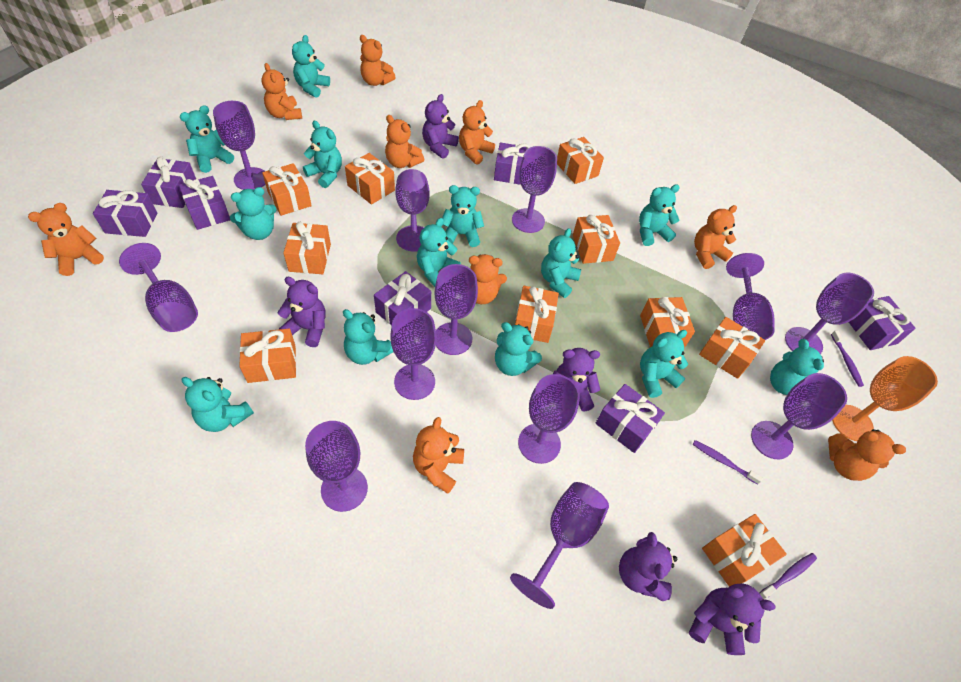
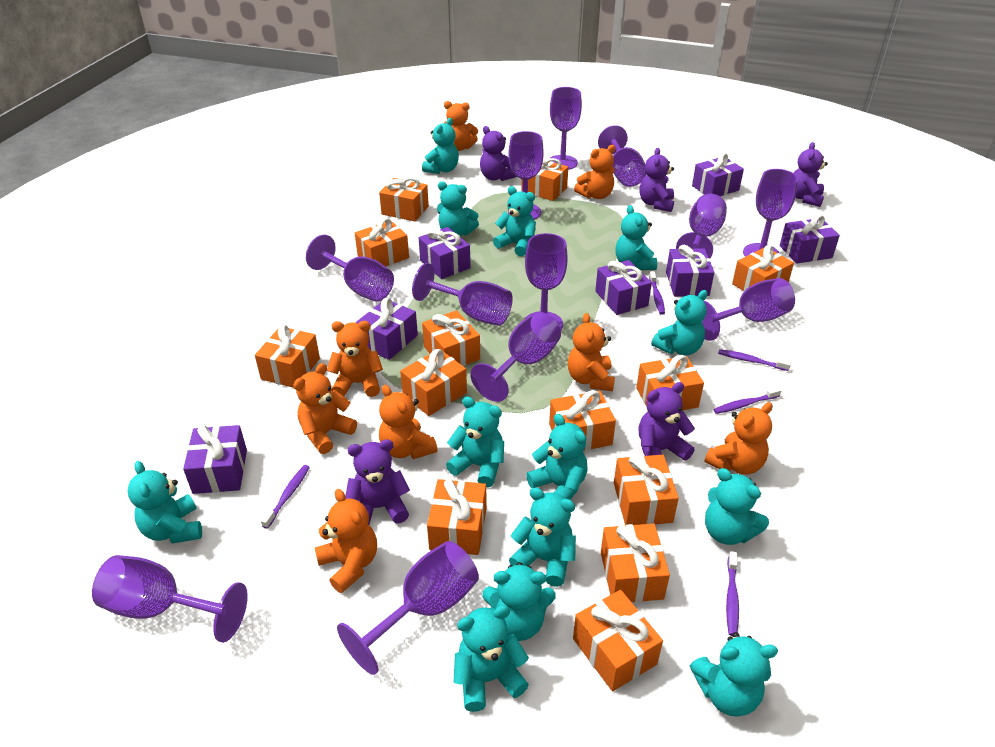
orange gift: 10 -> 13
orange goblet: 1 -> 0
orange teddy bear: 9 -> 8
purple toothbrush: 3 -> 5

